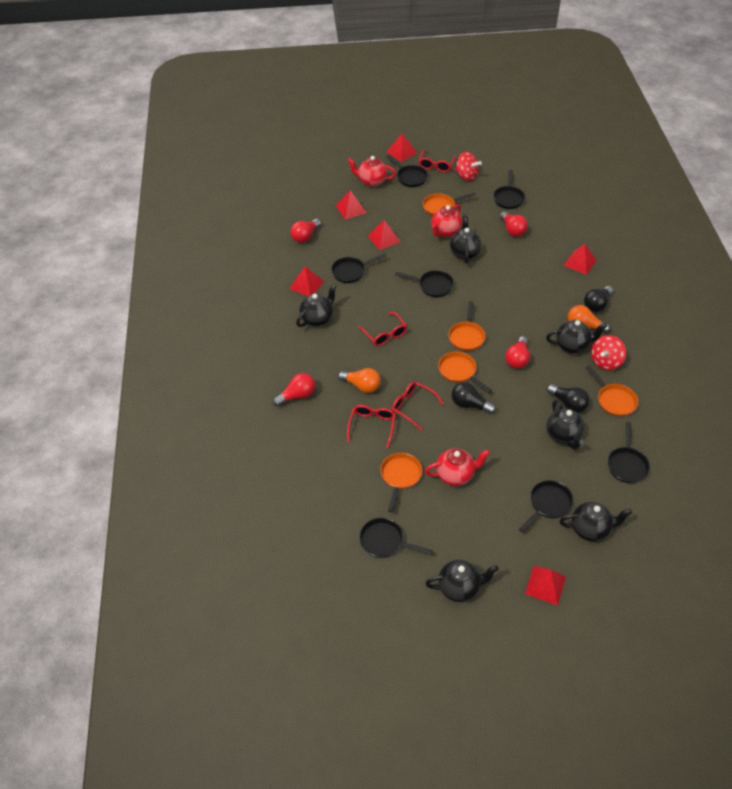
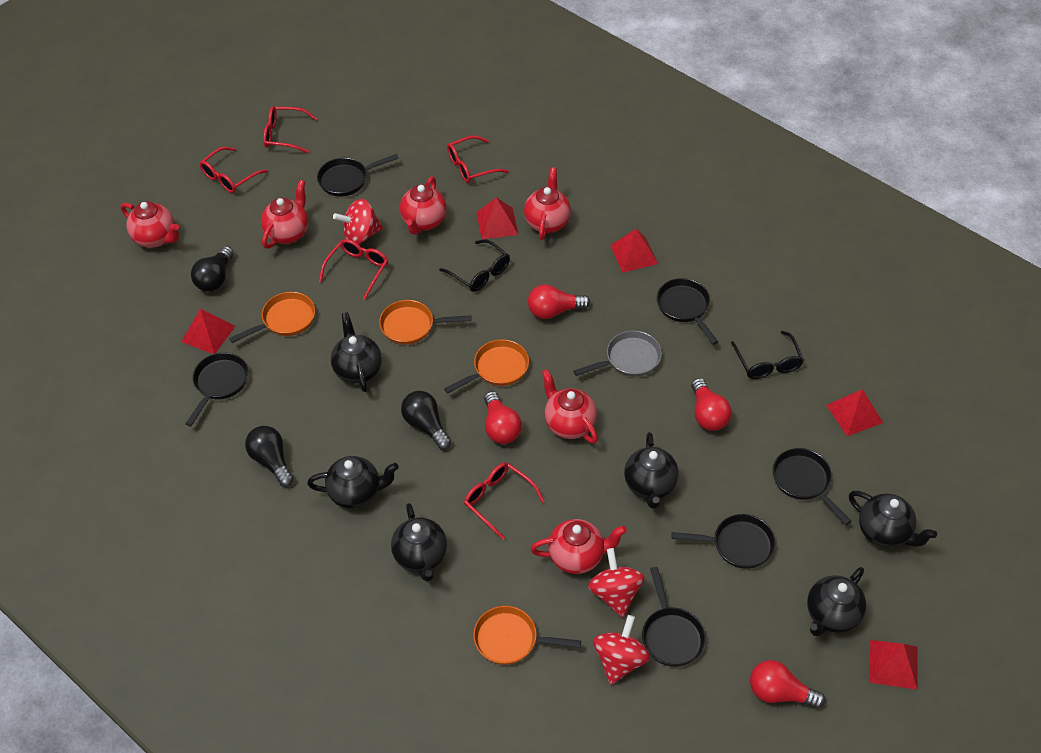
black glasses: 0 -> 2
black pan: 7 -> 6
grey pan: 0 -> 1
orange light bulb: 2 -> 0
orange pan: 5 -> 4
red glasses: 4 -> 5
red pyramid: 6 -> 5
red spinning top: 2 -> 3
red teapot: 3 -> 6

